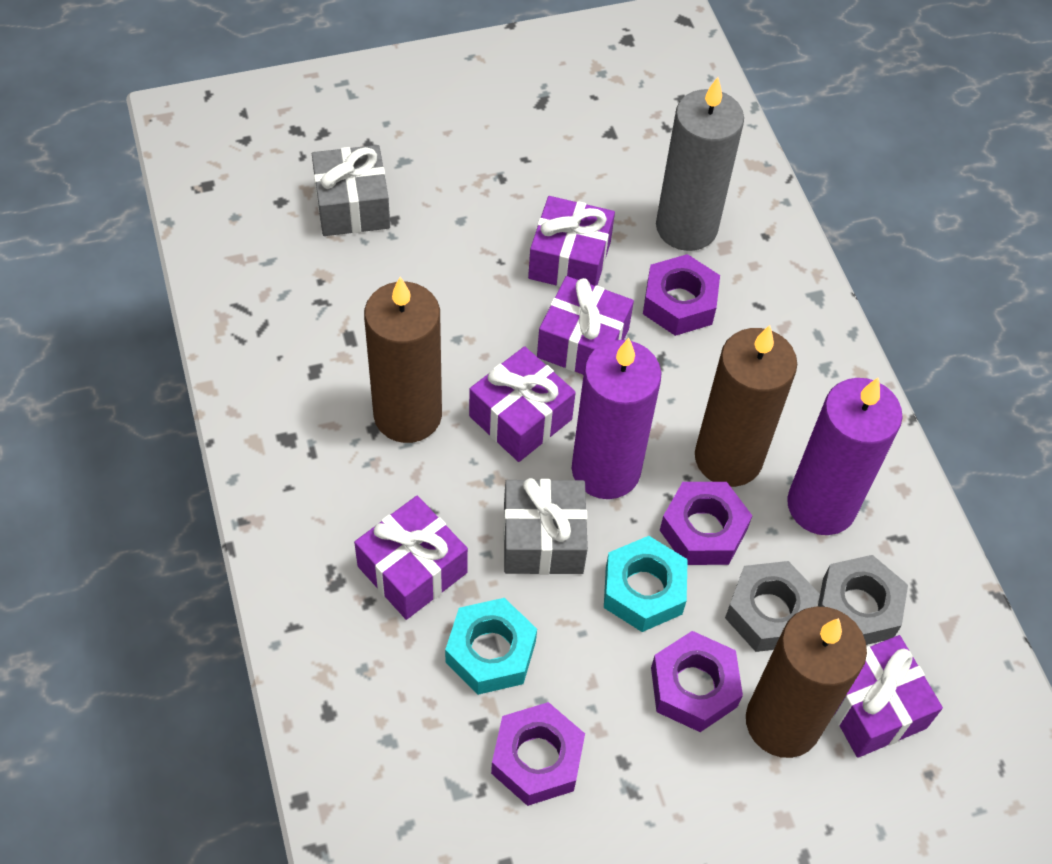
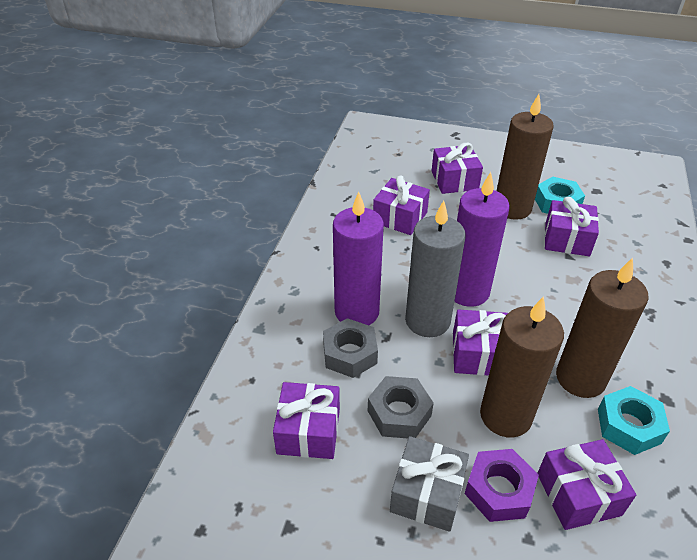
grey gift: 2 -> 1
purple gift: 5 -> 6
purple nut: 4 -> 1

